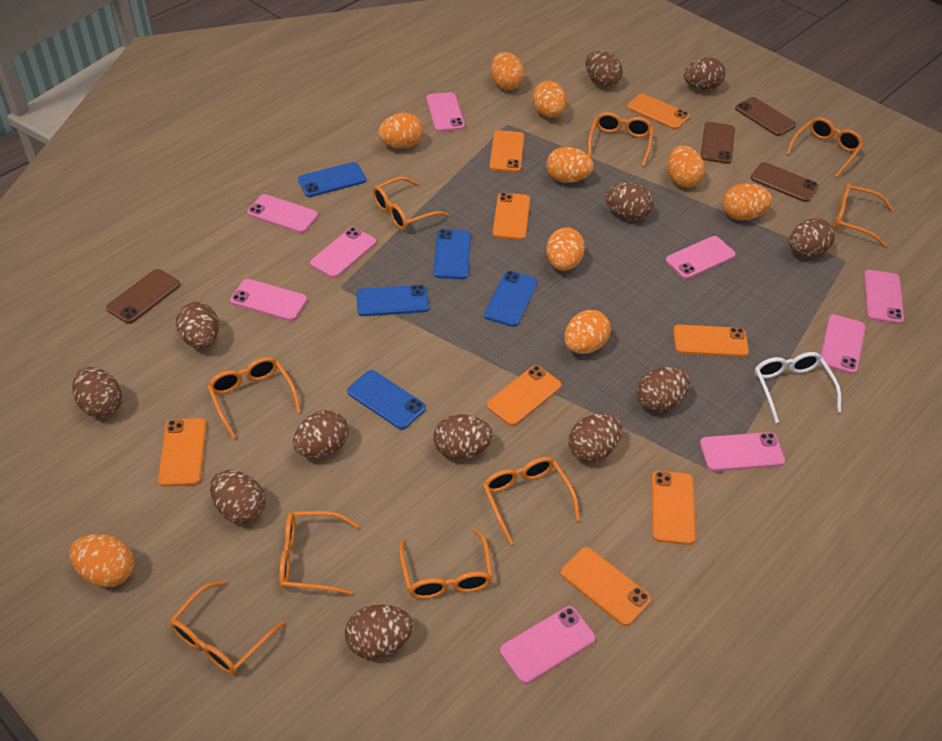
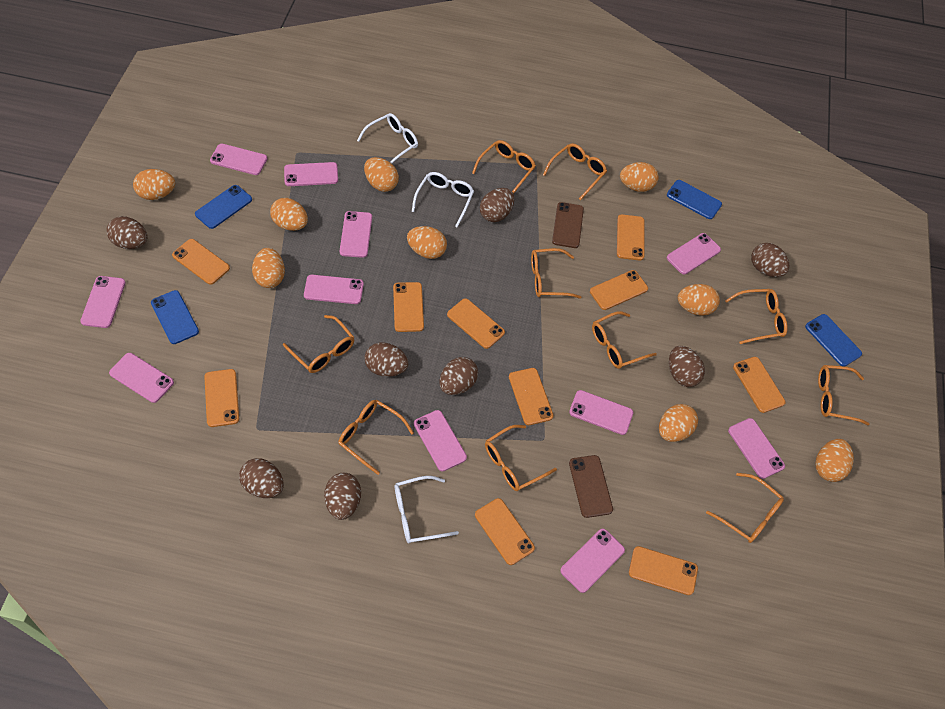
blue phone: 5 -> 4
brown egg: 12 -> 8
brown phone: 4 -> 2
orange glasses: 9 -> 10
orange phone: 8 -> 10
pink phone: 9 -> 11
white glasses: 1 -> 3

